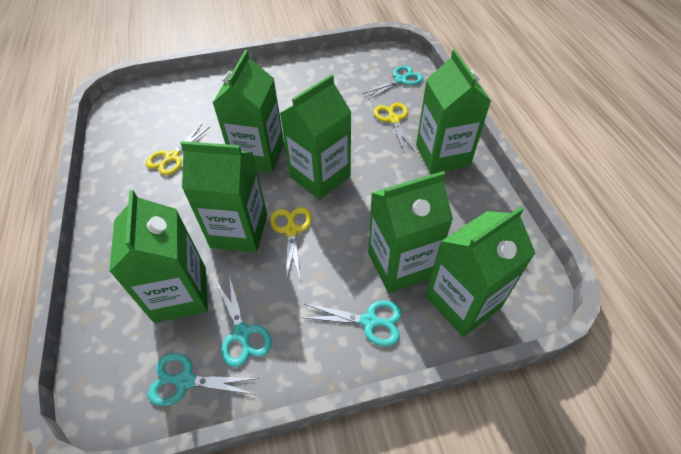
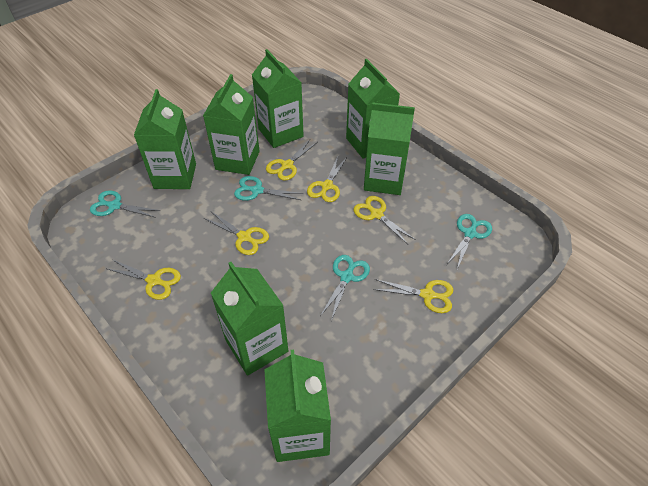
yellow scissors: 3 -> 6

